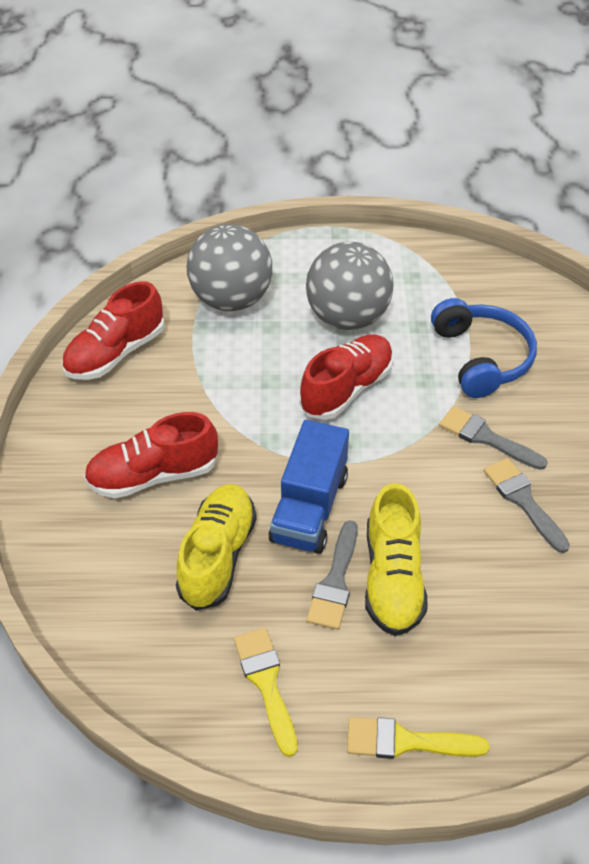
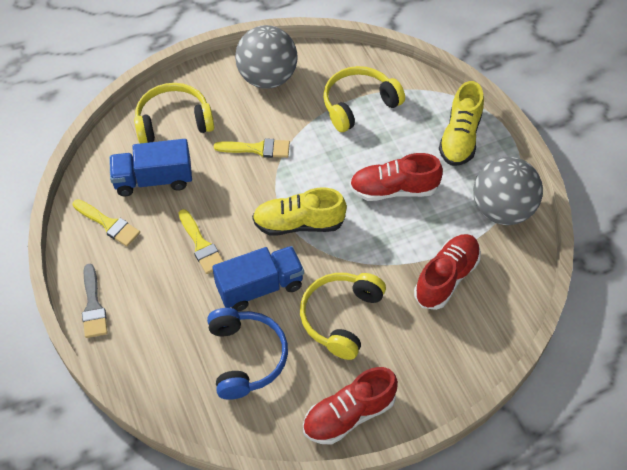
blue truck: 1 -> 2
grey brush: 3 -> 1
yellow brush: 2 -> 3
yellow headphones: 0 -> 3

